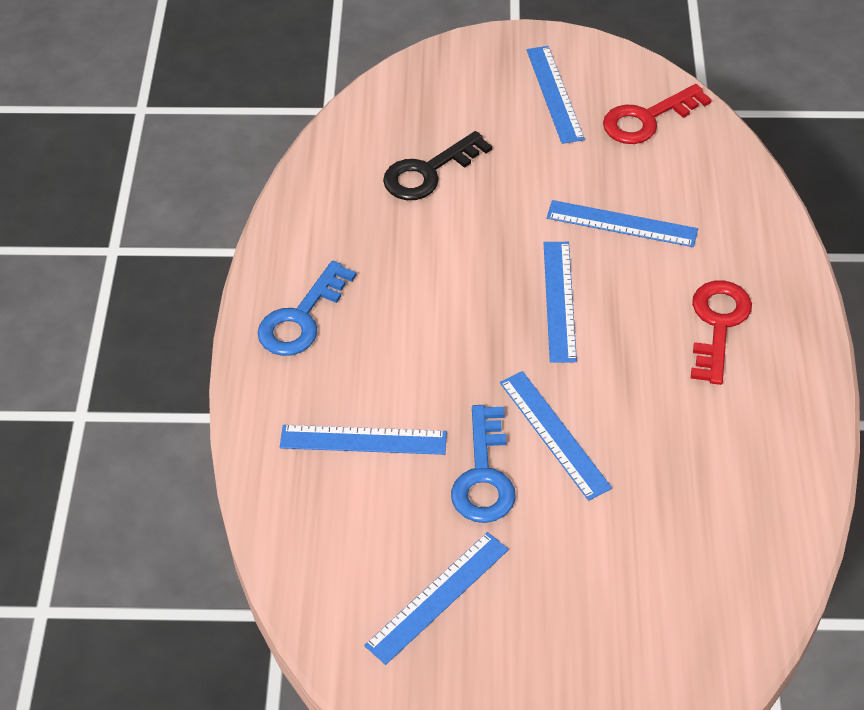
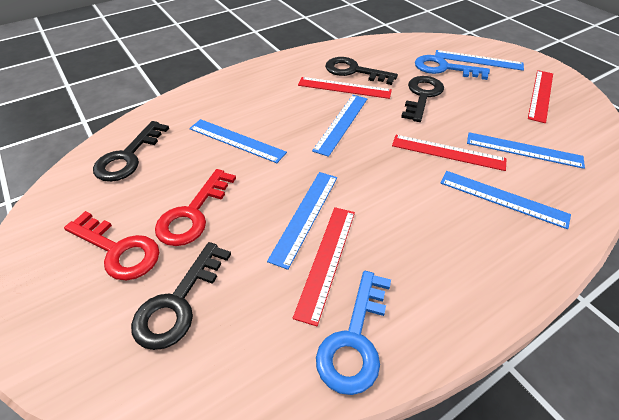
black key: 1 -> 4
red ruler: 0 -> 4

